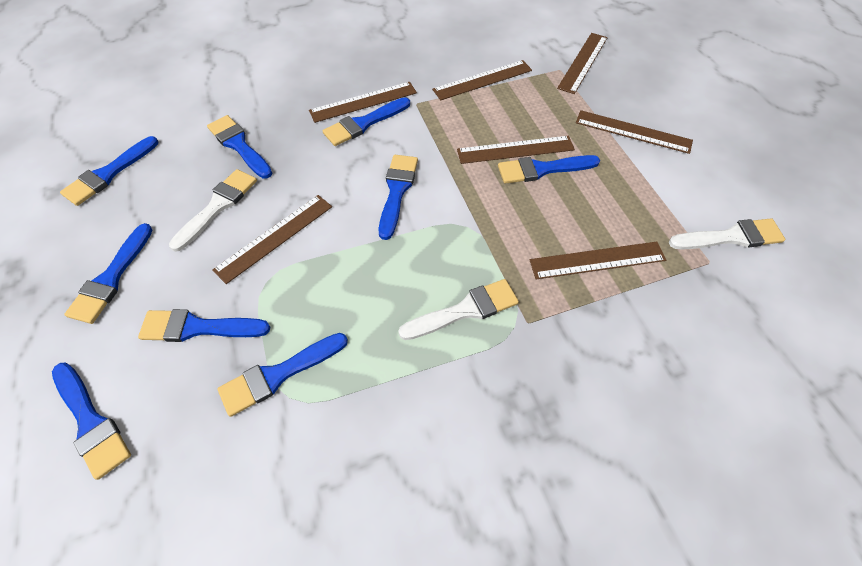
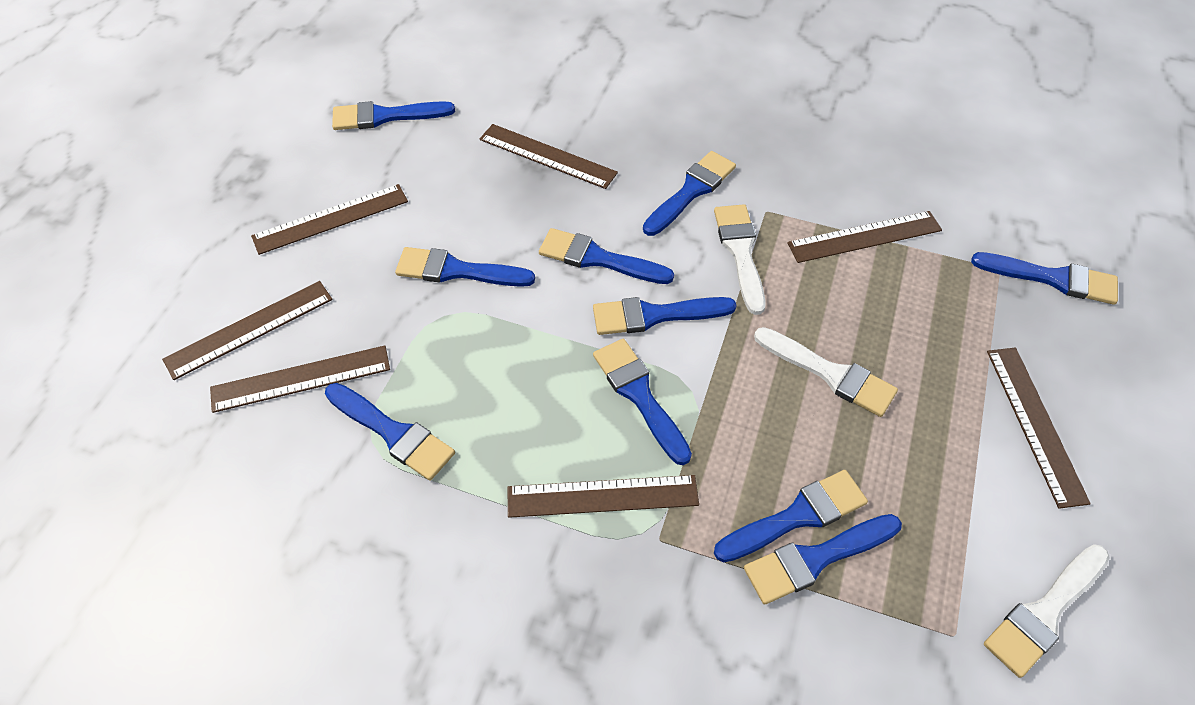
blue brush: 9 -> 10

